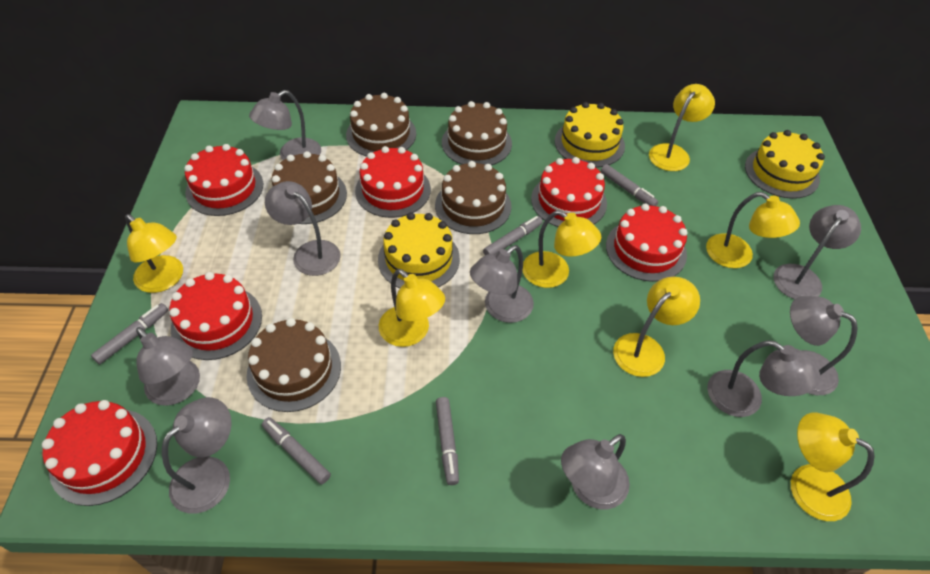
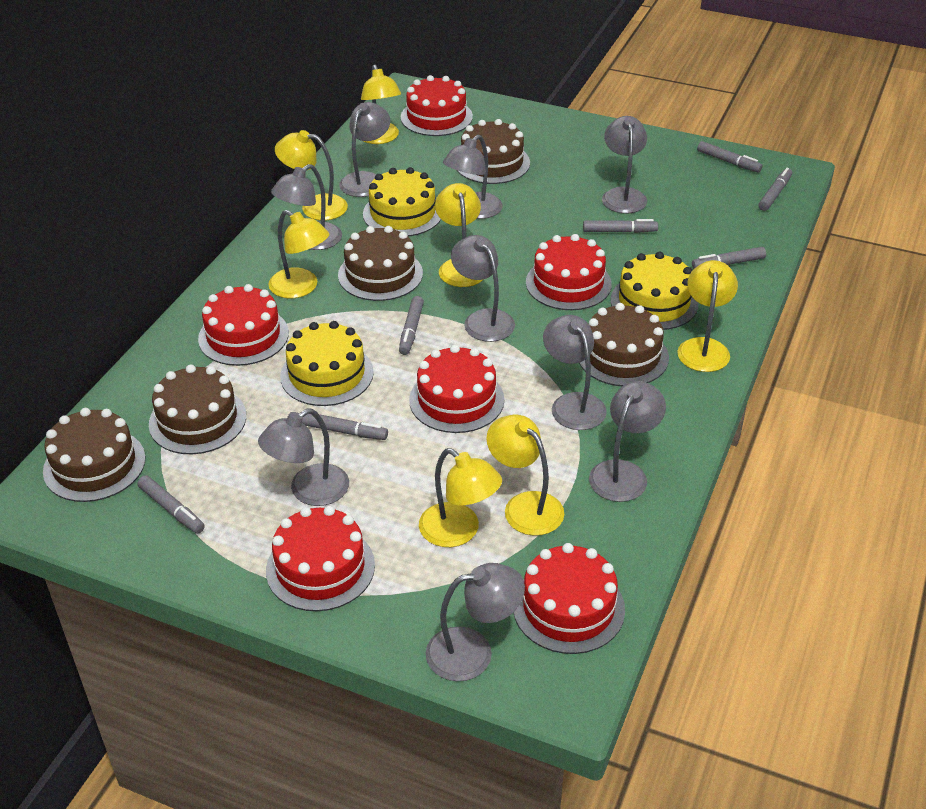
grey marker: 5 -> 7

